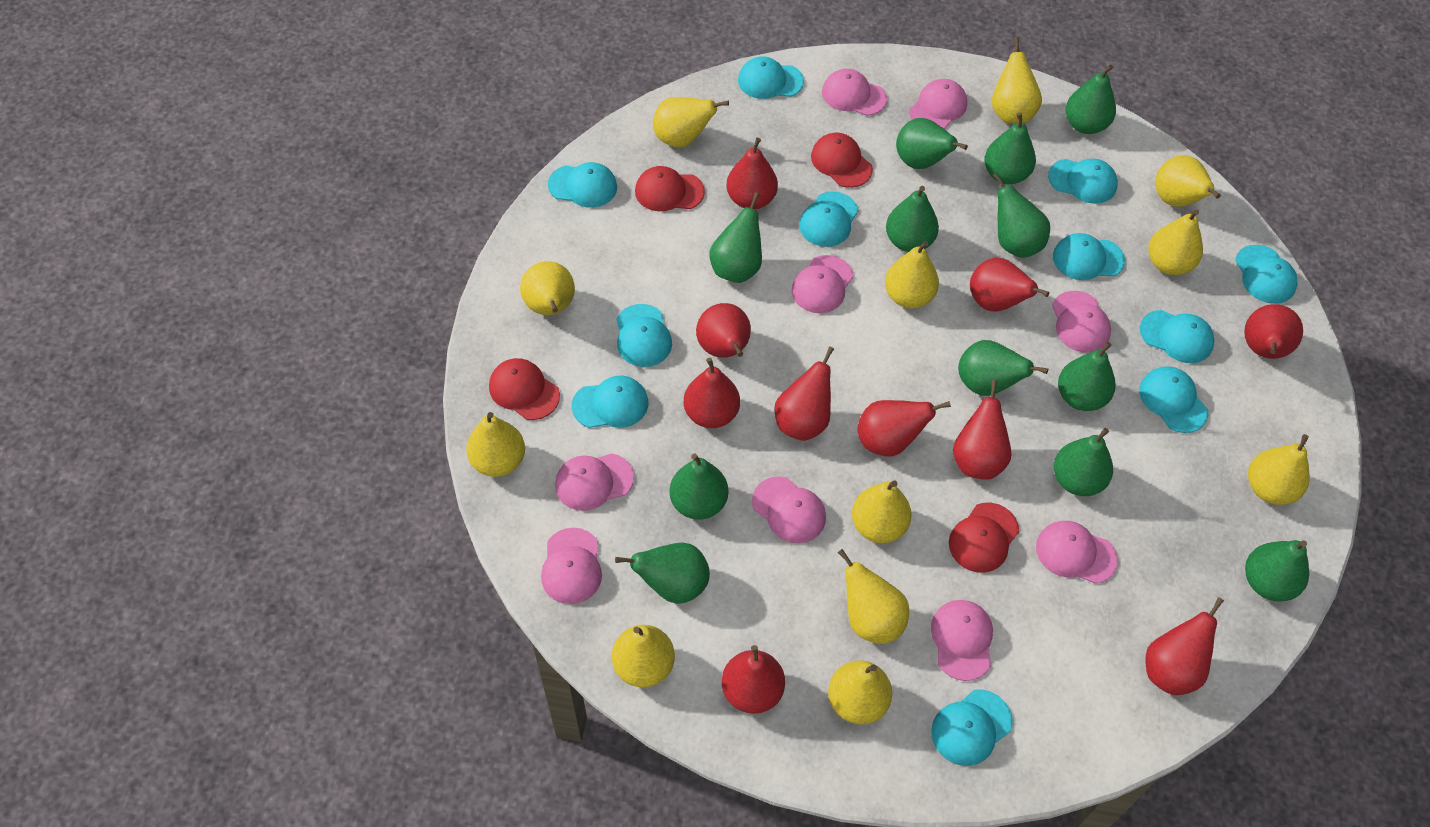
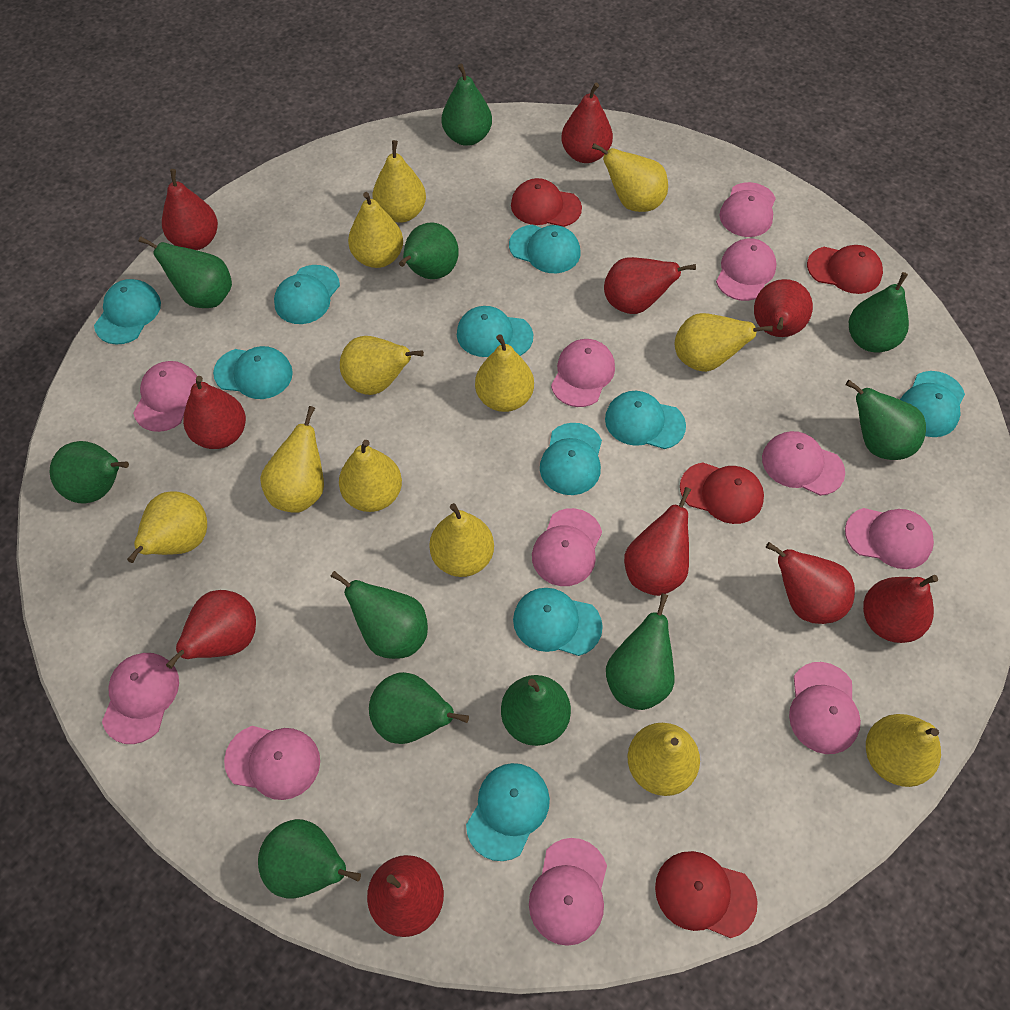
green pear: 12 -> 11
pink cap: 9 -> 11
turquoise cap: 11 -> 10

